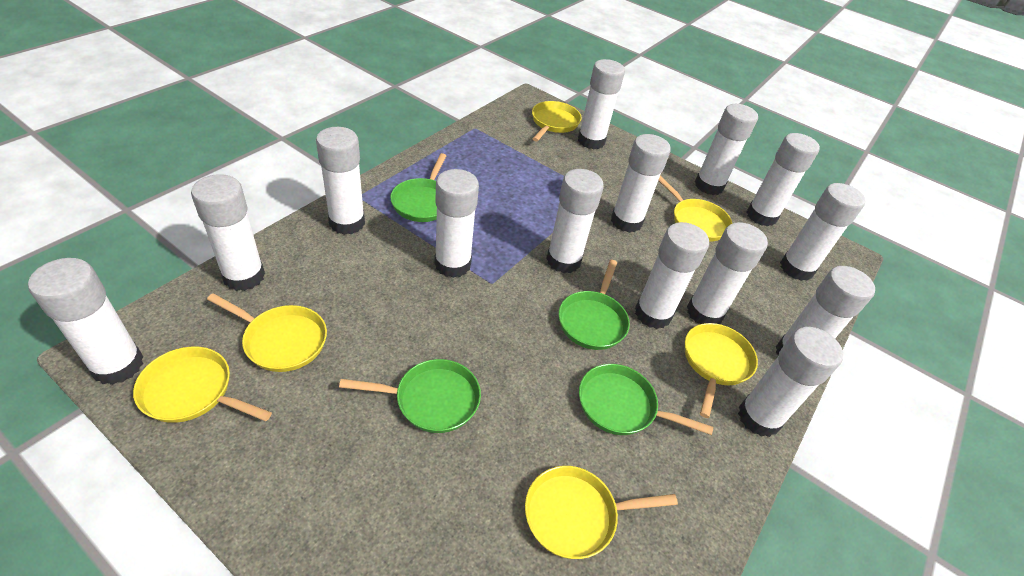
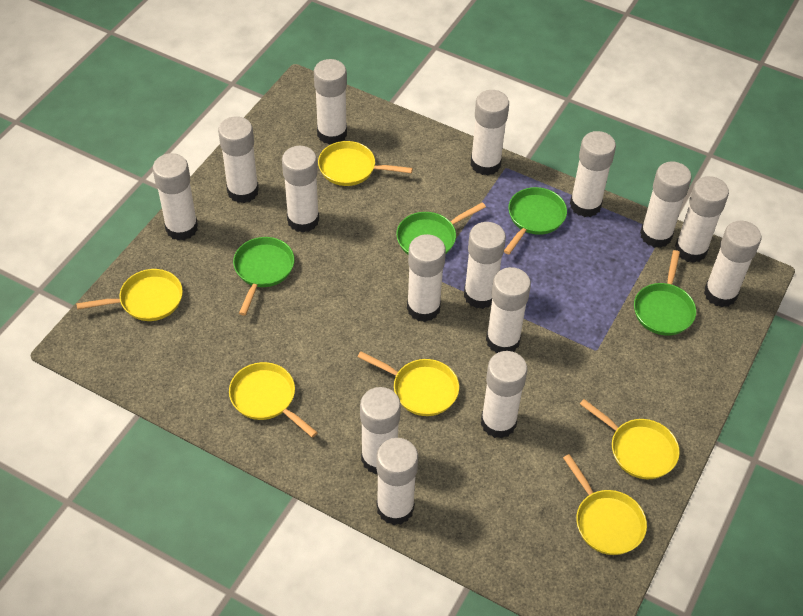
white glue stick: 14 -> 15

